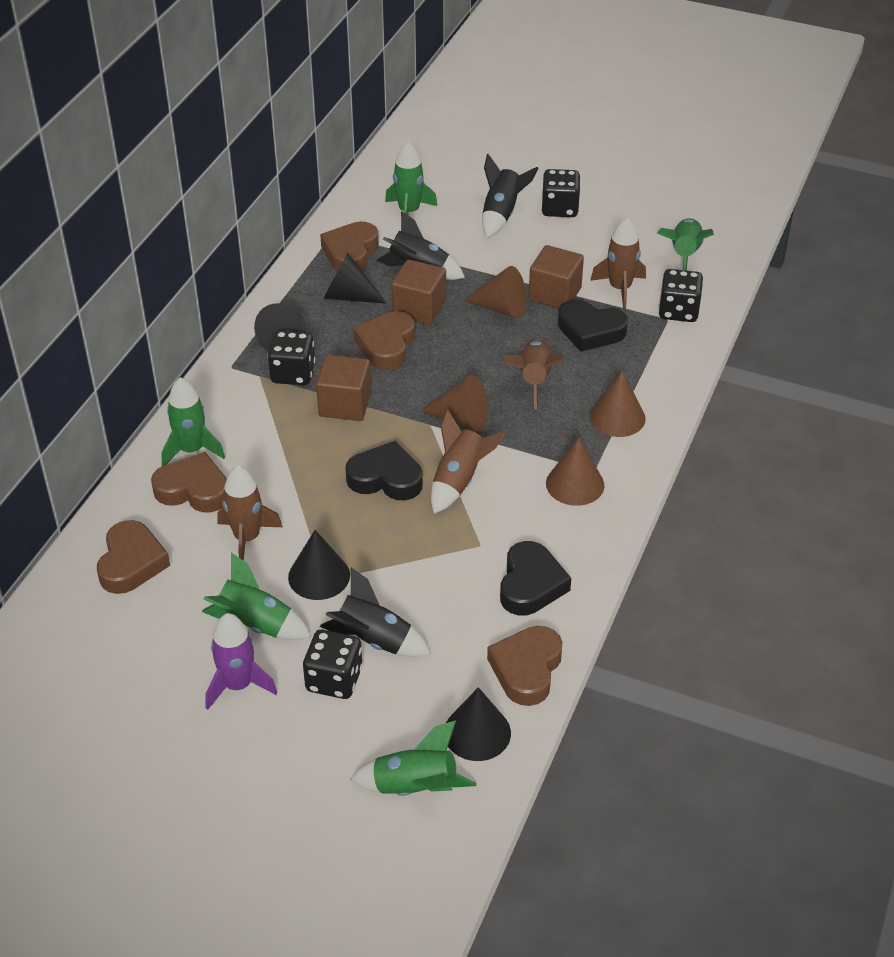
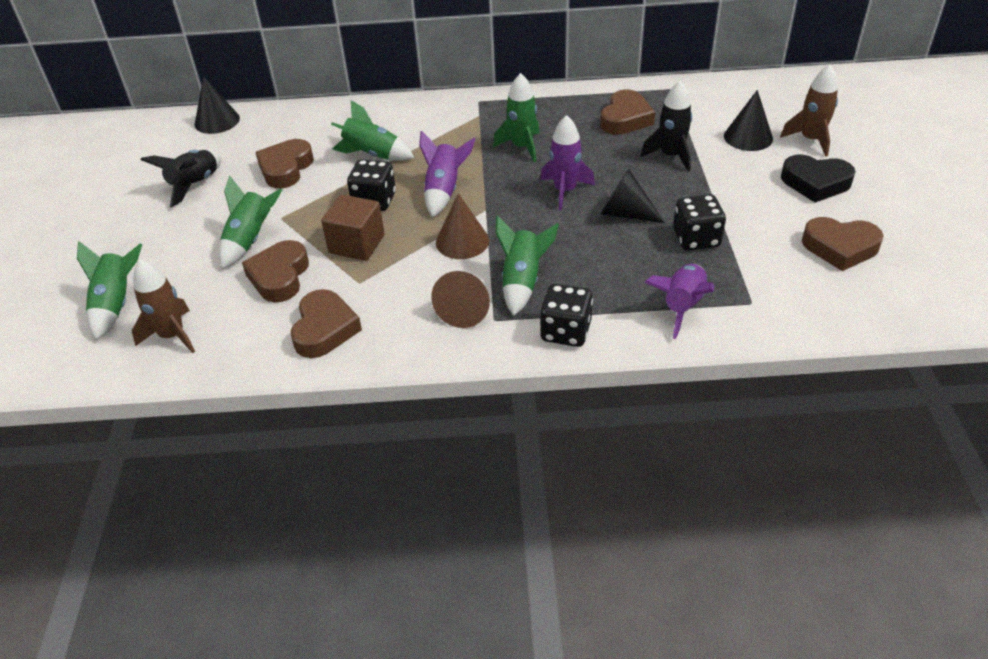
black cone: 4 -> 3
black dice: 4 -> 3
black heart: 3 -> 1
black rocket: 3 -> 2
brown cone: 4 -> 2
brown cube: 3 -> 1
brown rocket: 4 -> 2
purple rocket: 1 -> 3

